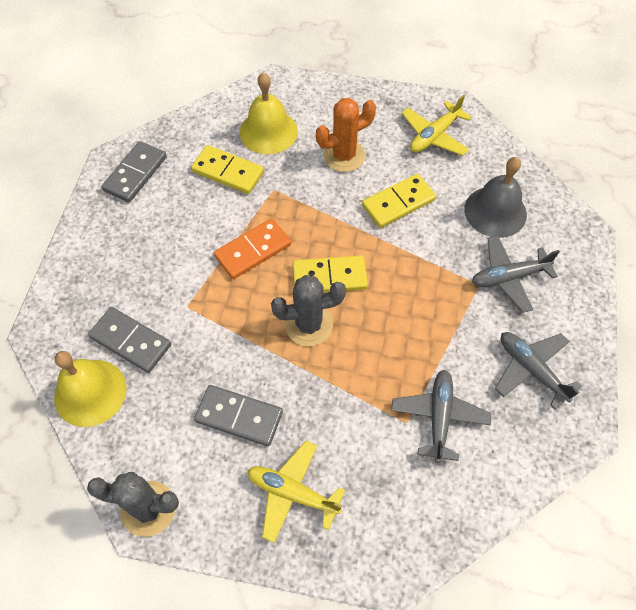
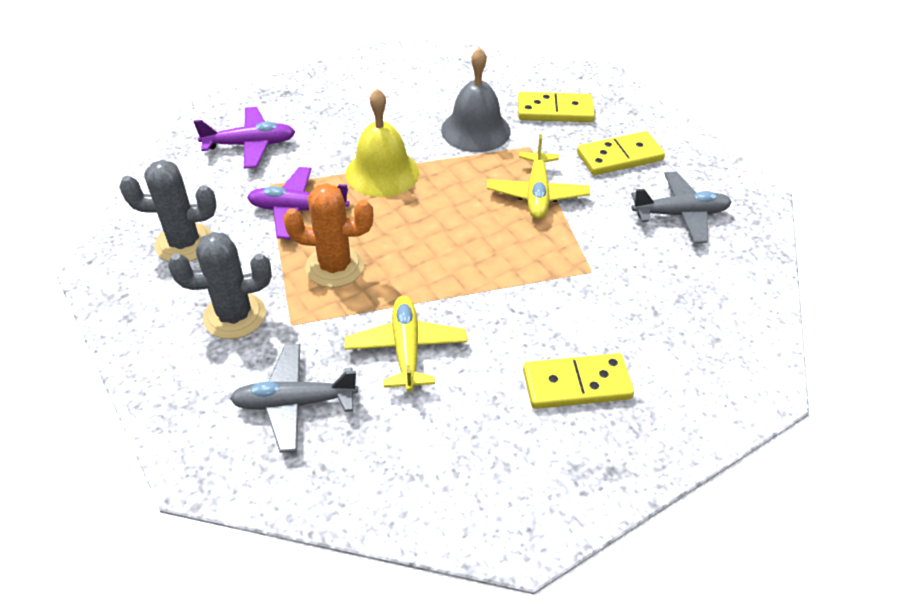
grey domino: 3 -> 0
grey plane: 3 -> 2
orange domino: 1 -> 0
purple plane: 0 -> 2
yellow bell: 2 -> 1

